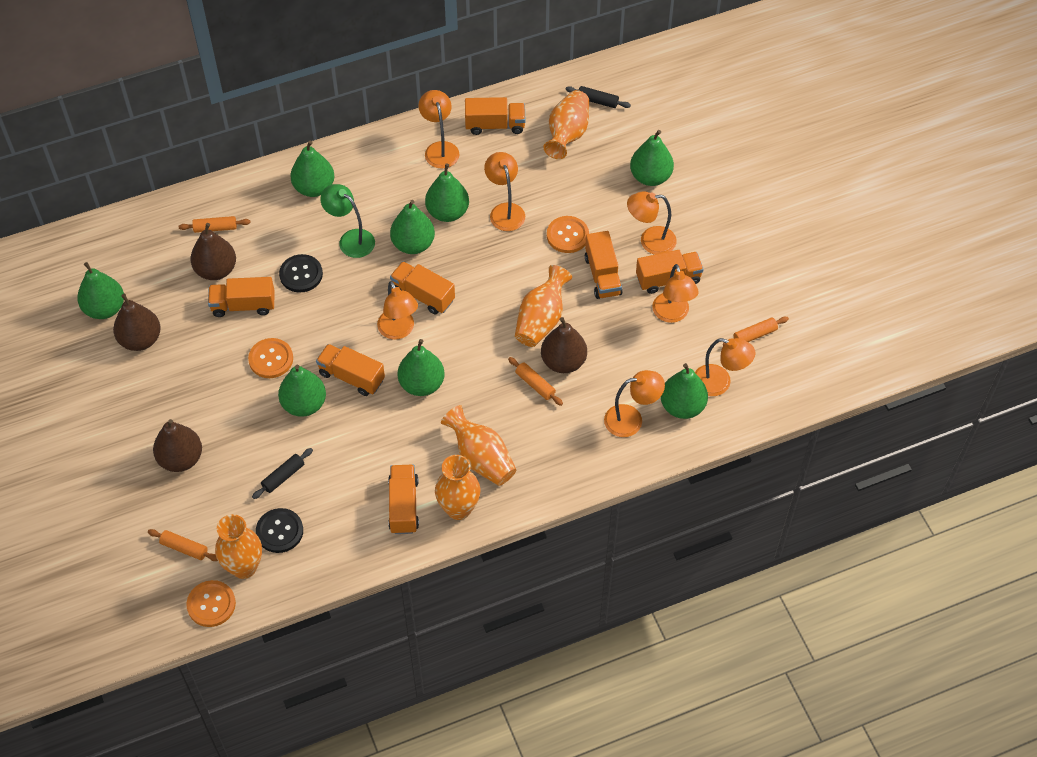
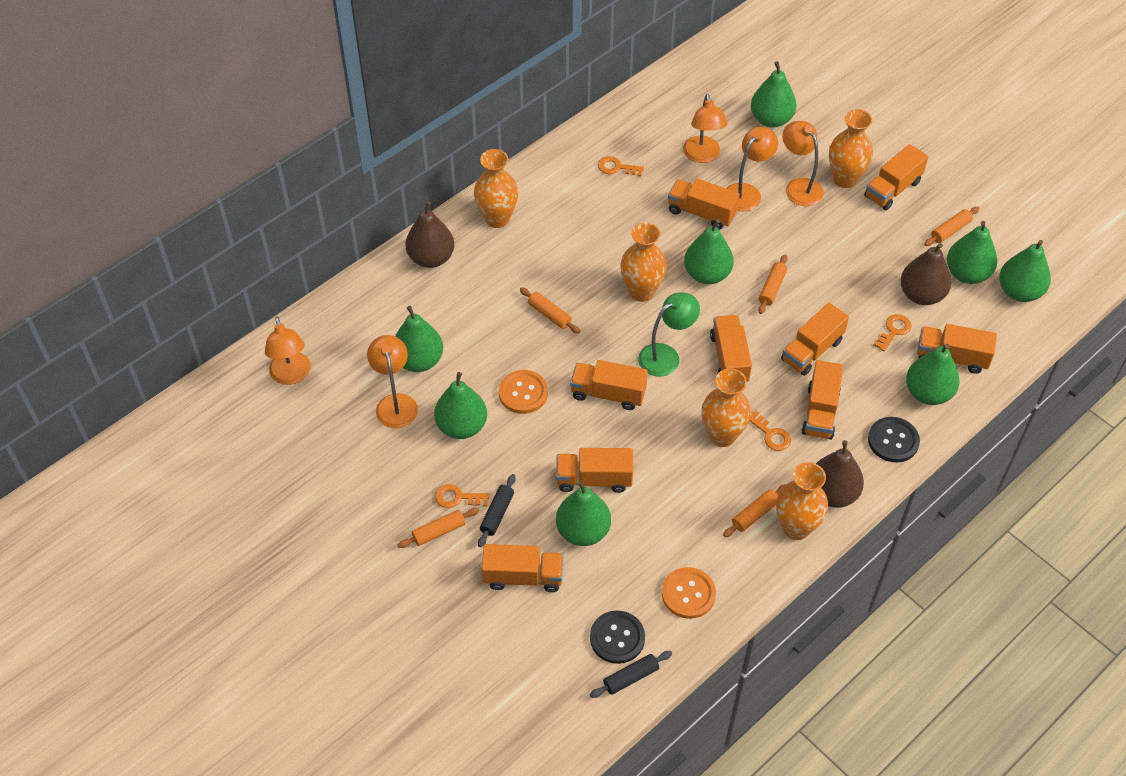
brown pear: 4 -> 3
orange button: 3 -> 2
orange key: 0 -> 4
orange lamp: 7 -> 5
orange rolling pin: 4 -> 5
orange truck: 7 -> 9

